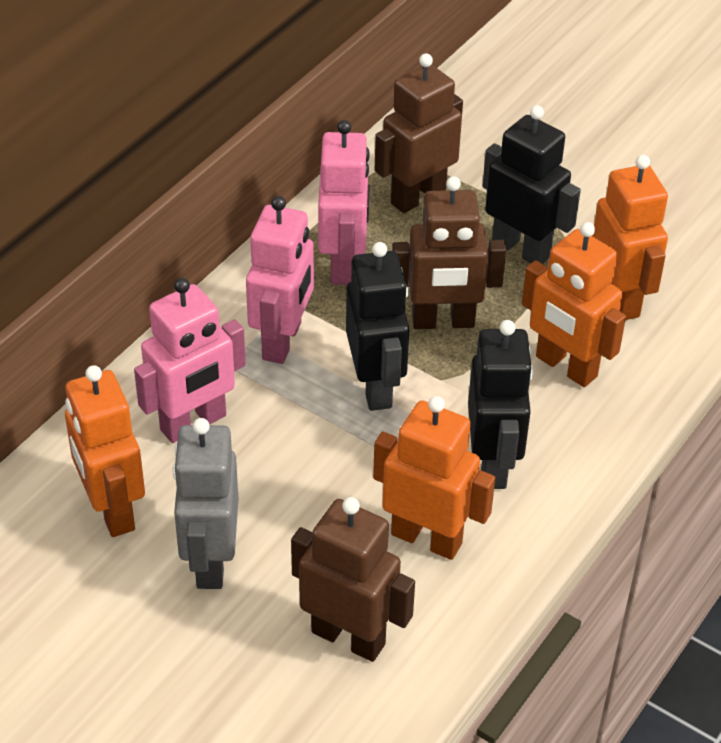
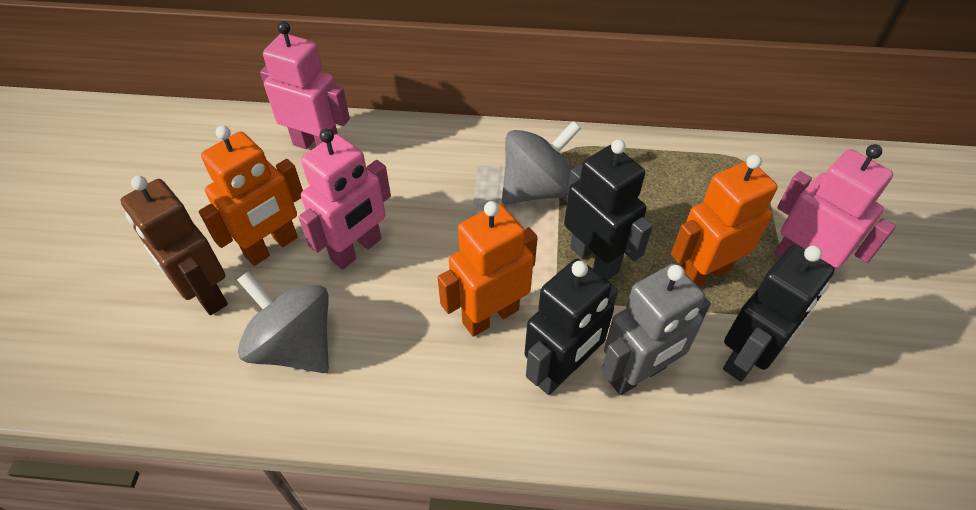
brown robot: 3 -> 1
grey spinning top: 0 -> 2
orange robot: 4 -> 3

